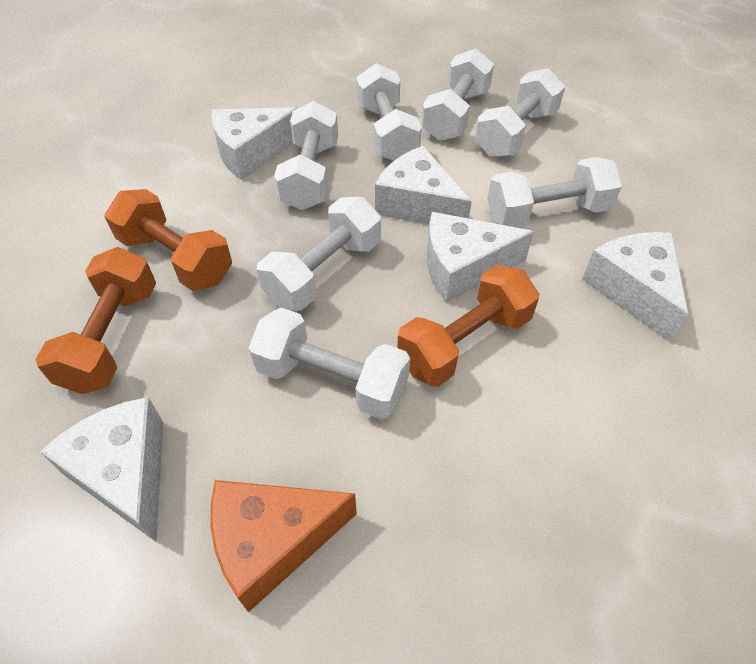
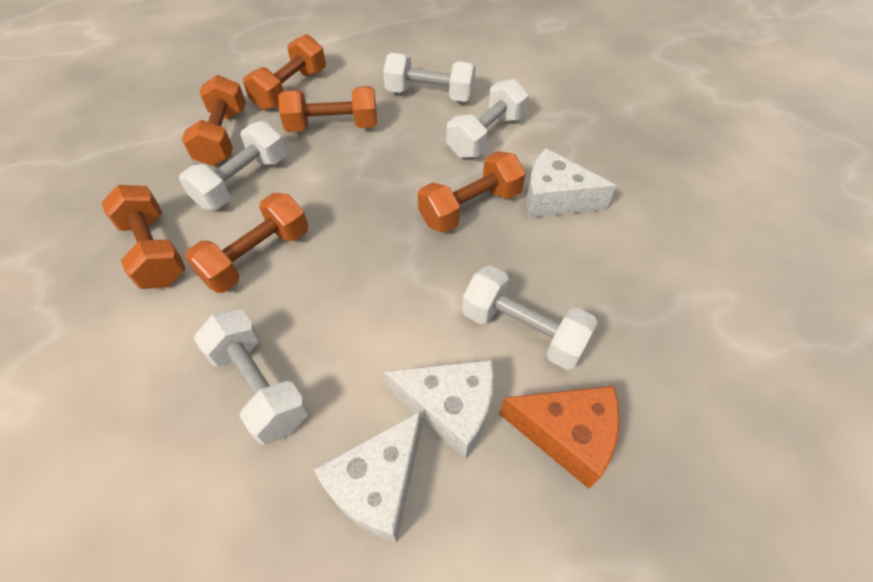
orange dumbbell: 3 -> 6
white cheese: 5 -> 3
white dumbbell: 7 -> 5

